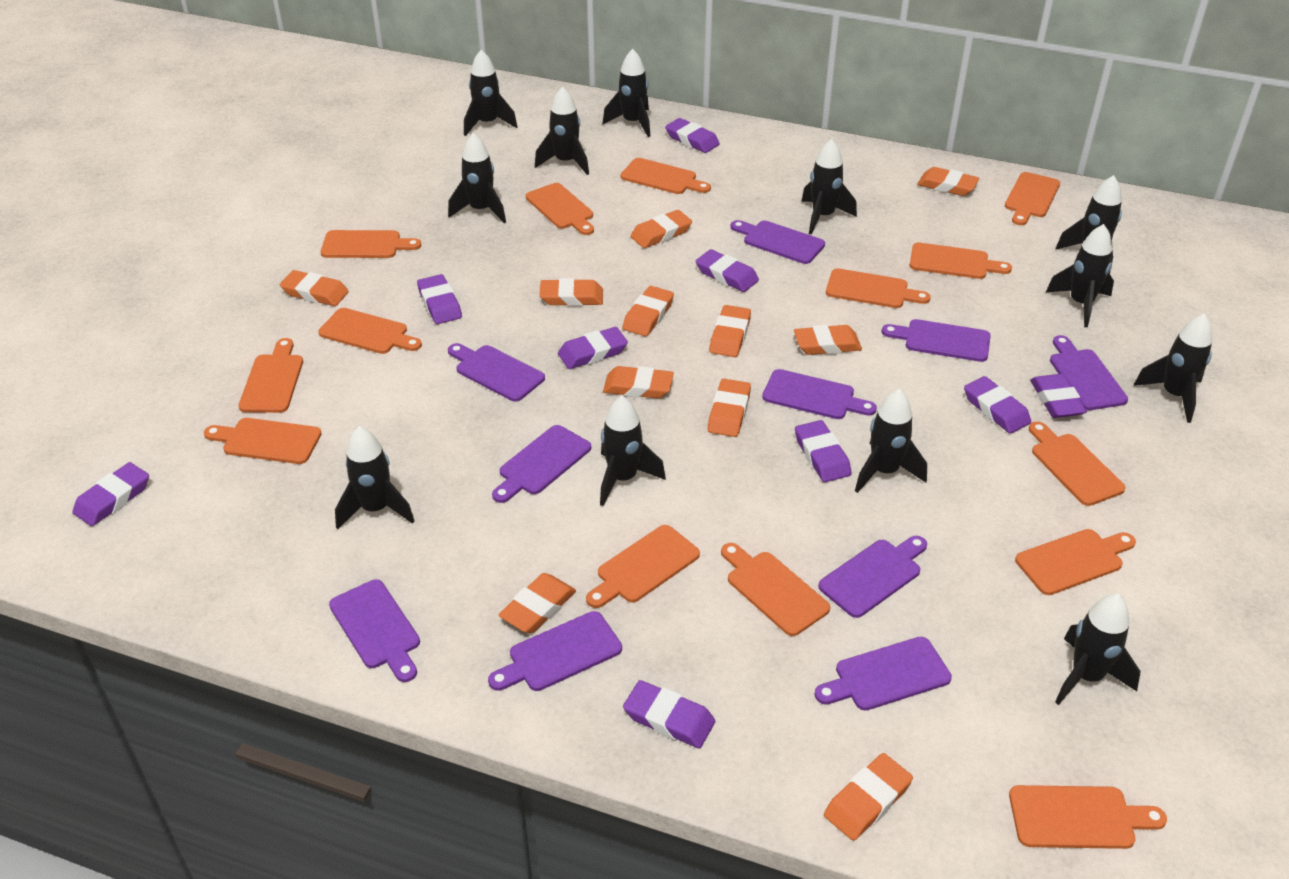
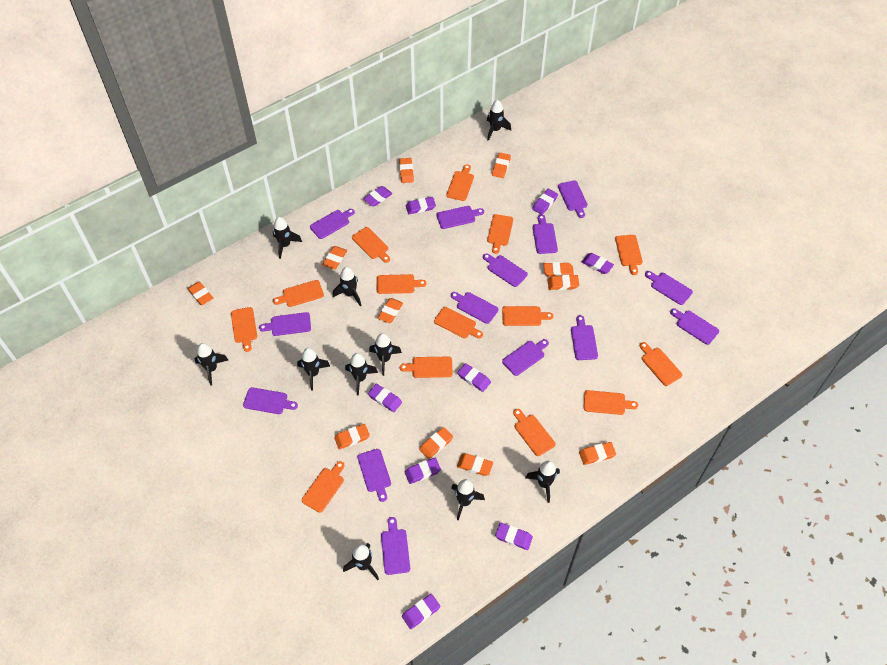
black rocket: 12 -> 10
purple cutting board: 10 -> 14

